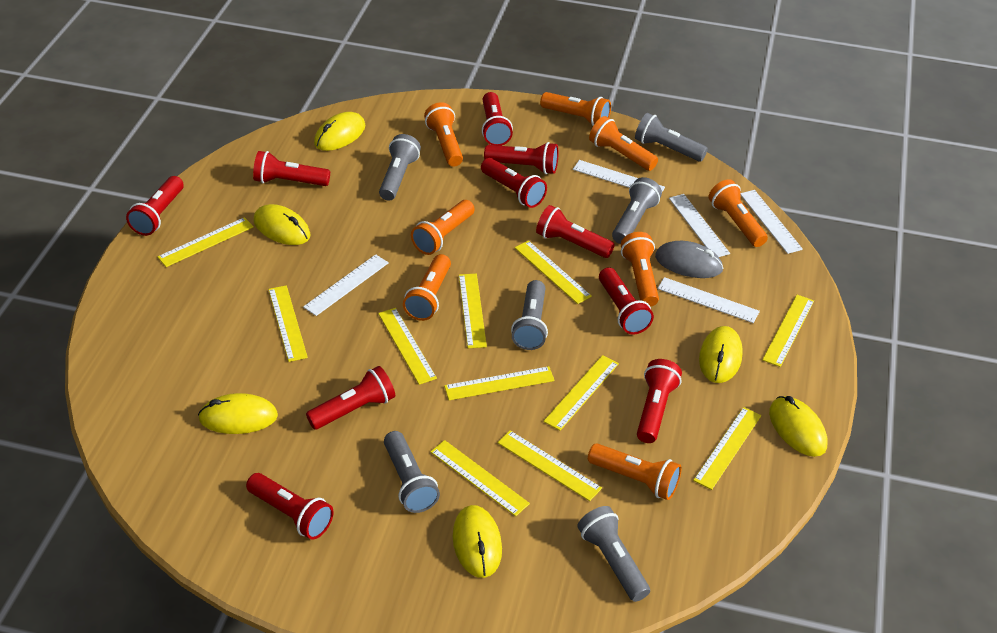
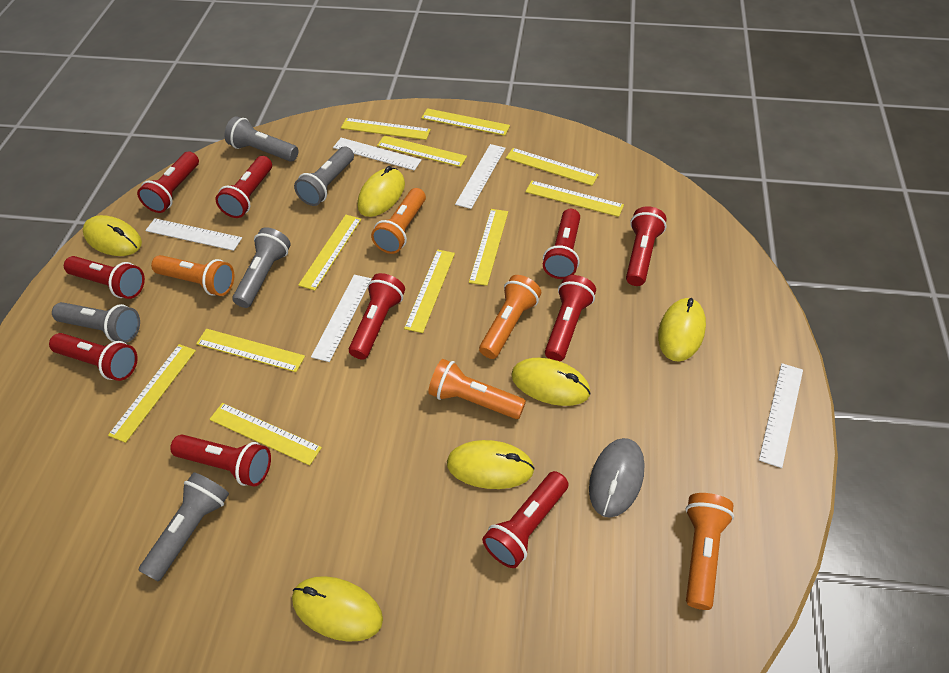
grey flashlight: 6 -> 5
orange flashlight: 8 -> 5

